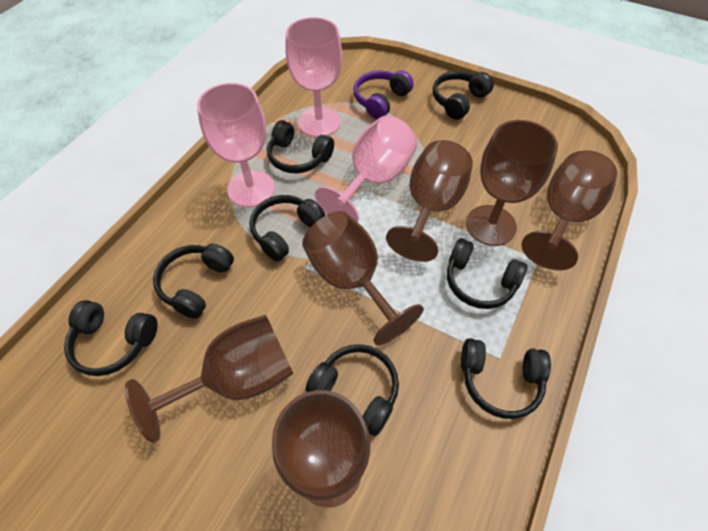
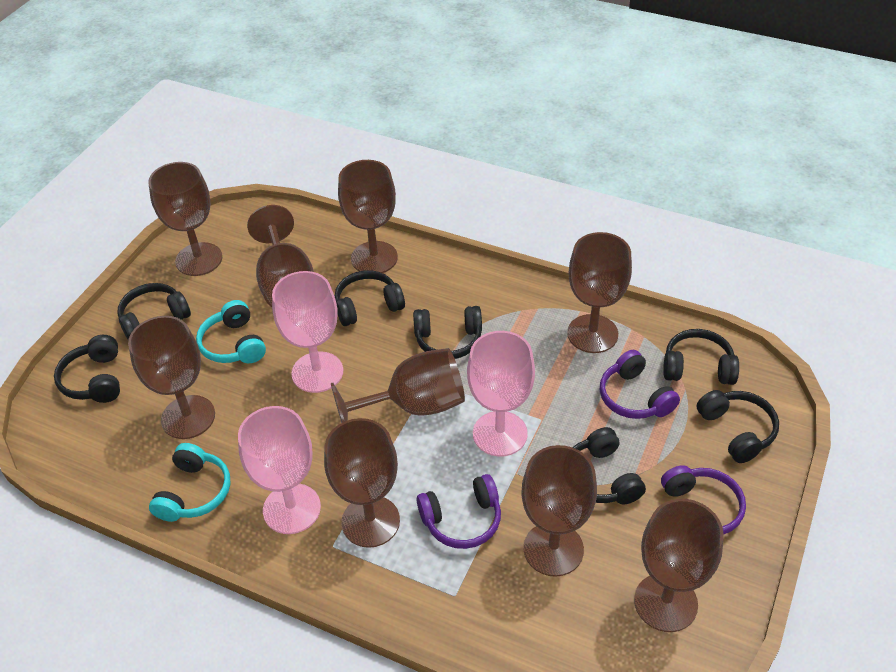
black headphones: 8 -> 7
brown goblet: 6 -> 9
purple headphones: 1 -> 3
turquoise headphones: 0 -> 2

